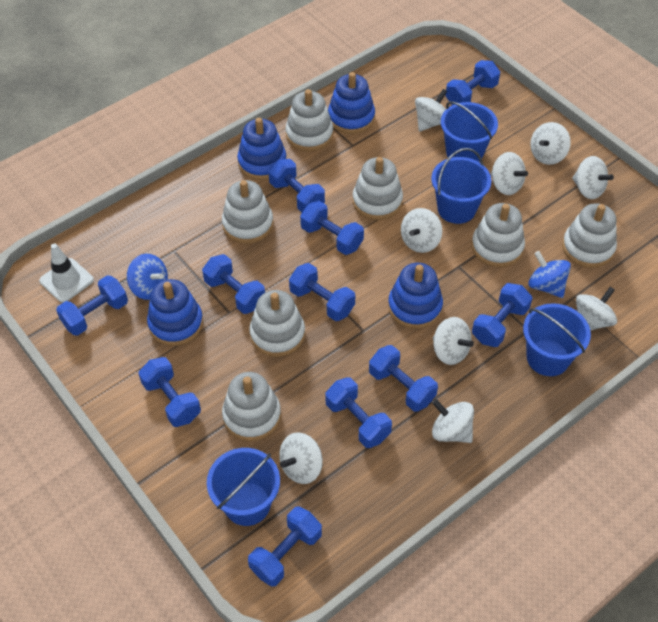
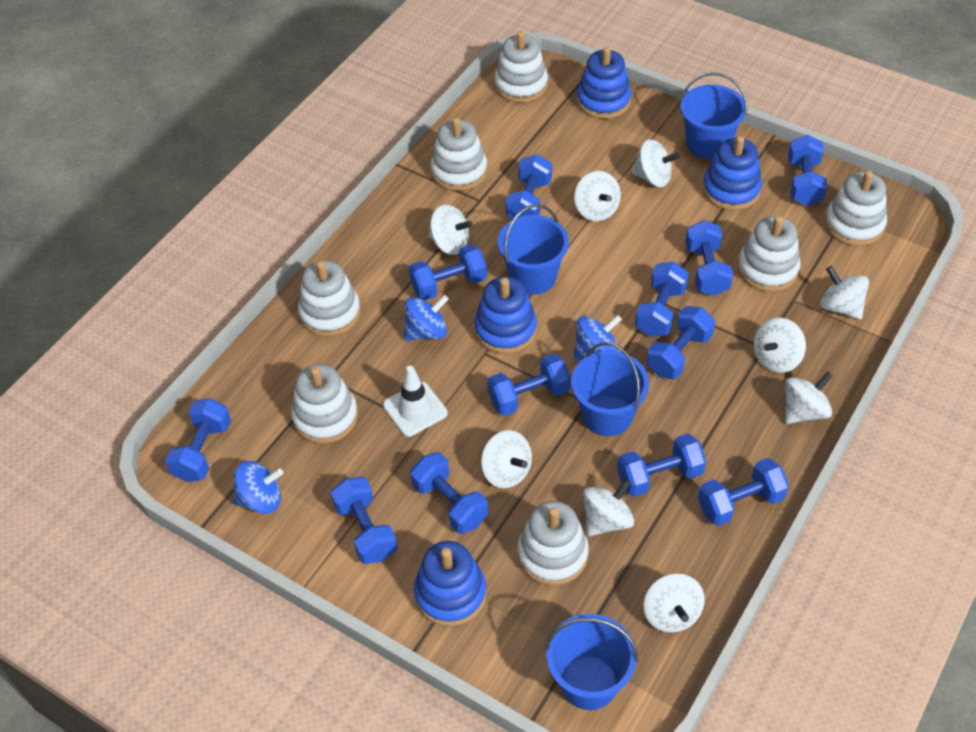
blue dumbbell: 11 -> 12
blue spinning top: 2 -> 3

